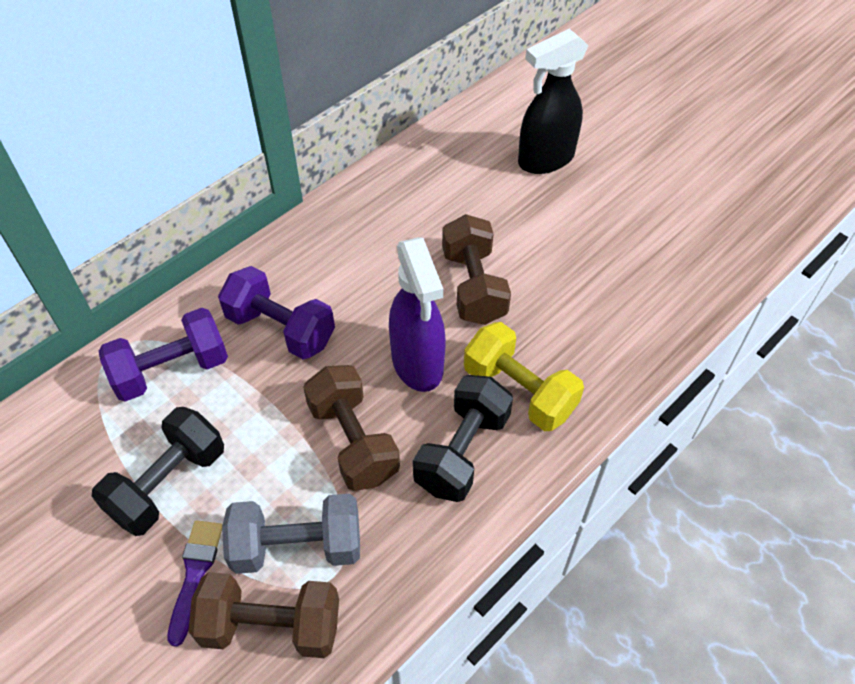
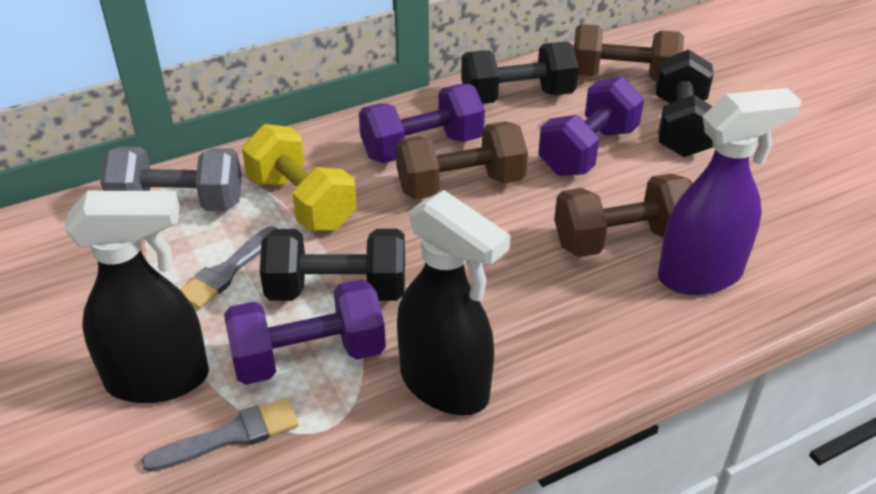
black dumbbell: 2 -> 3
black spray bottle: 1 -> 2
grey brush: 0 -> 2
purple brush: 1 -> 0
purple dumbbell: 2 -> 3

